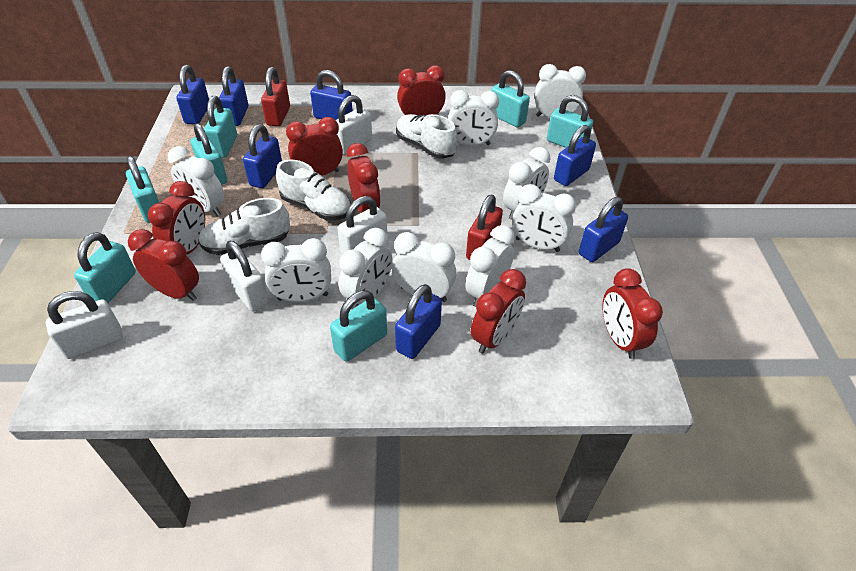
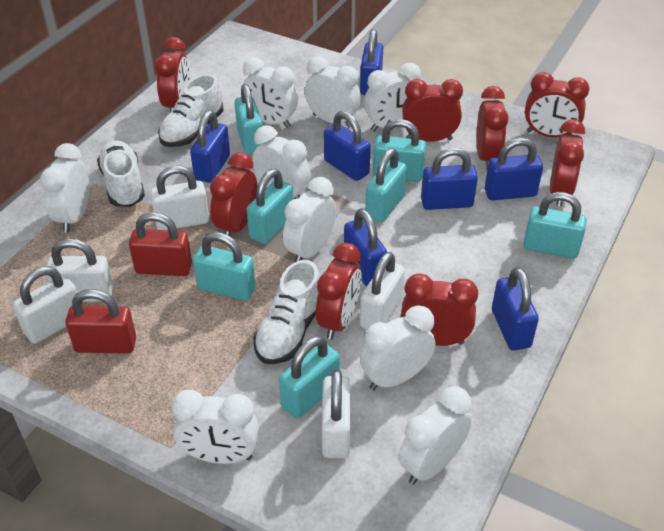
red clock: 7 -> 8
white padlock: 4 -> 5

